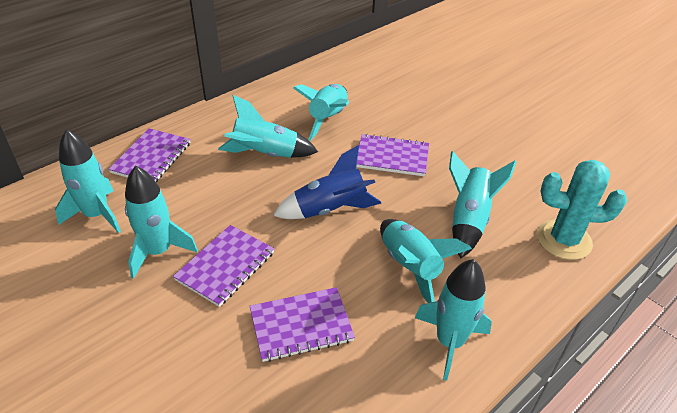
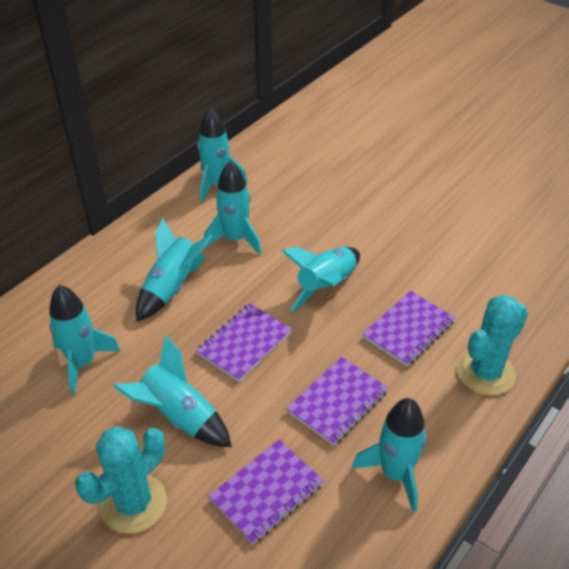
blue rocket: 1 -> 0
turquoise cactus: 1 -> 2

